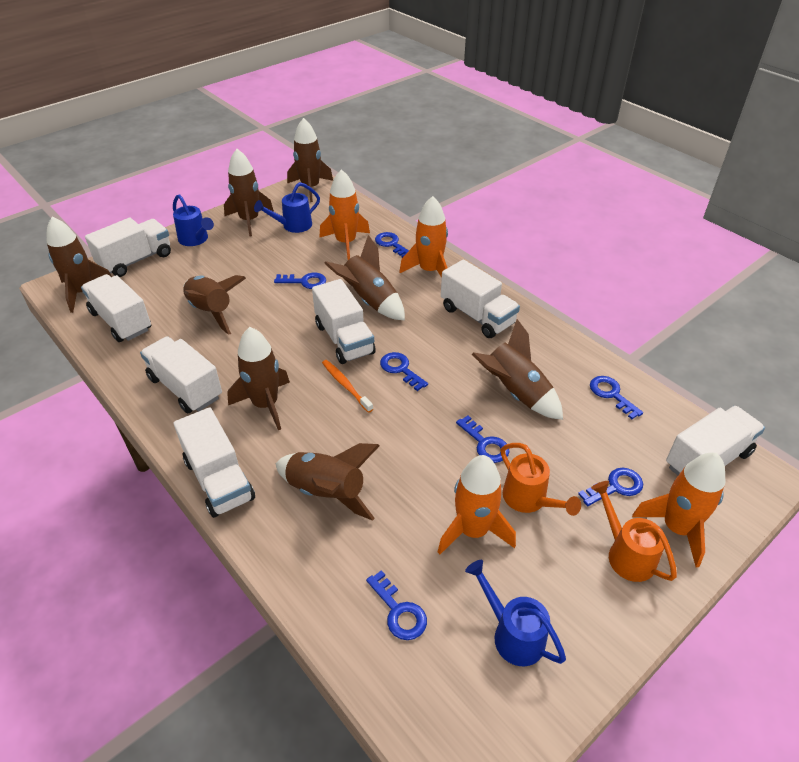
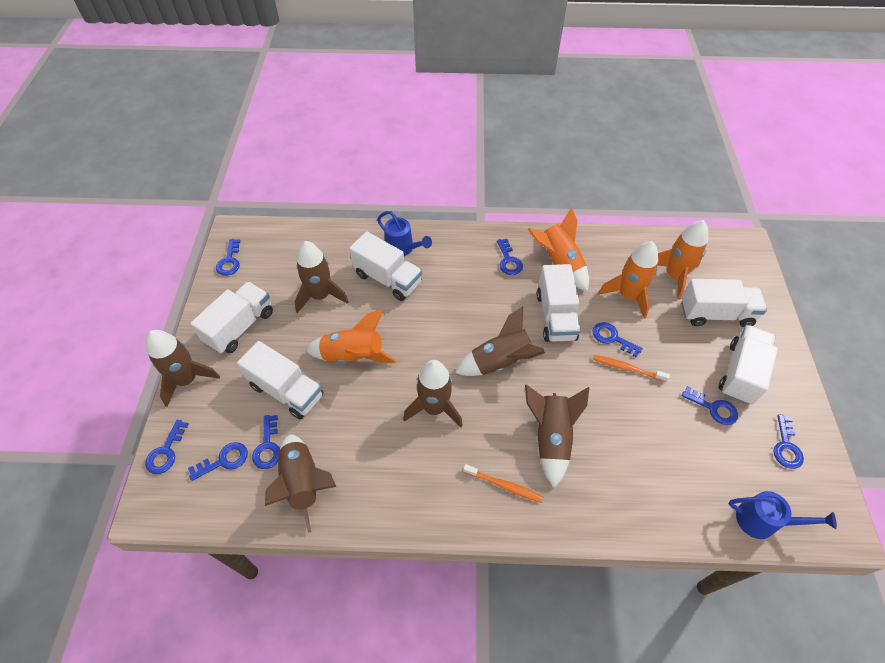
blue key: 7 -> 8
blue watering can: 3 -> 2
brown rocket: 8 -> 6
orange toothbrush: 1 -> 2
orange watering can: 2 -> 0
white truck: 7 -> 6

